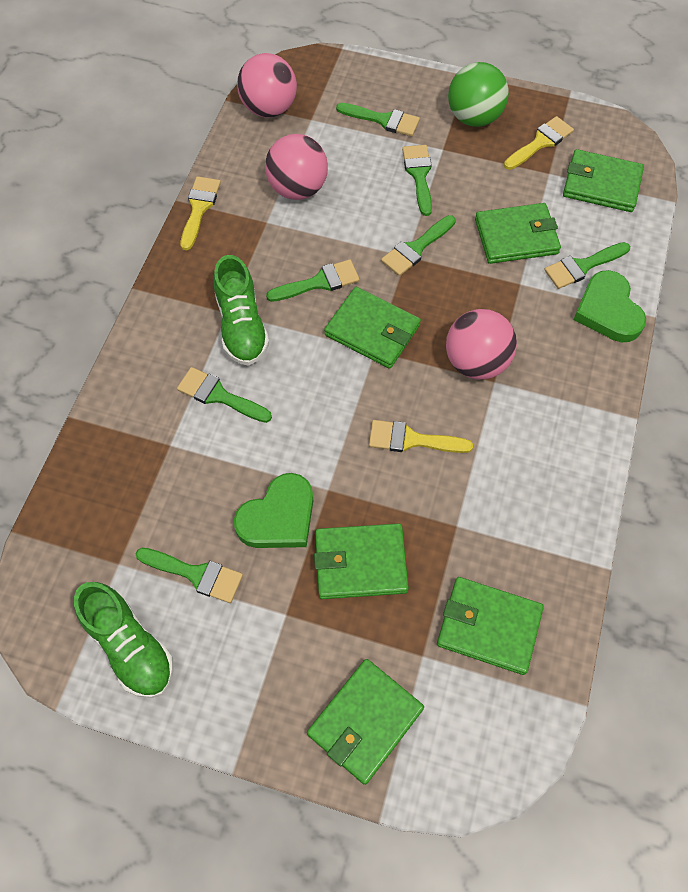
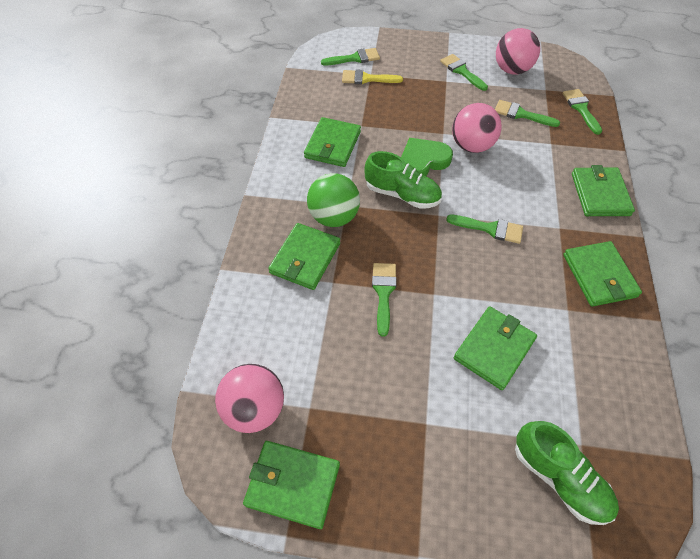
green brush: 7 -> 6
green heart: 2 -> 1
yellow brush: 3 -> 1

